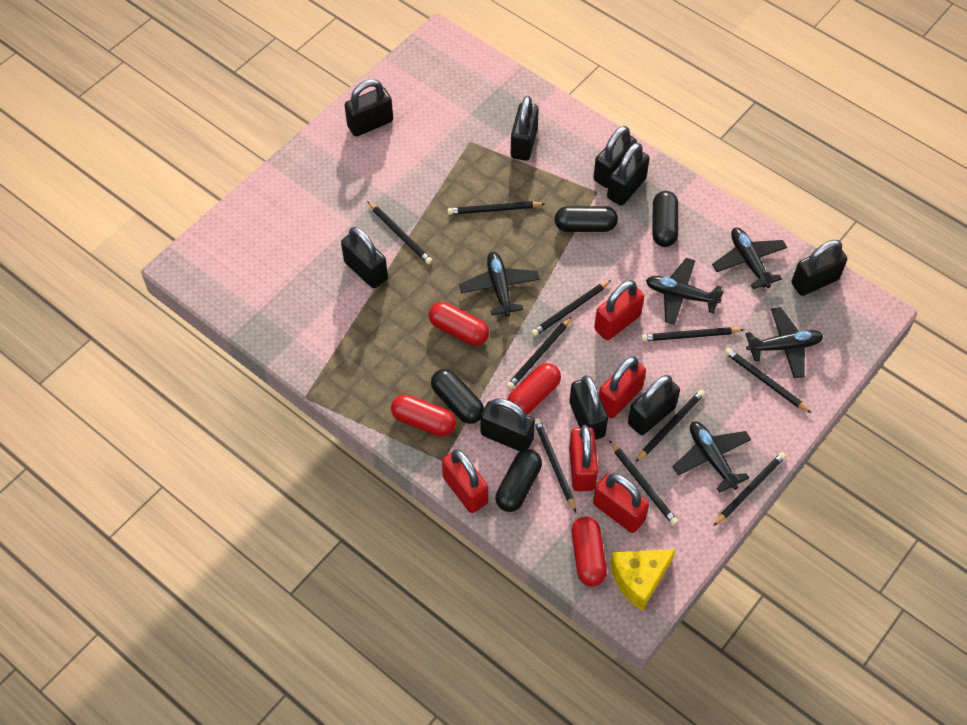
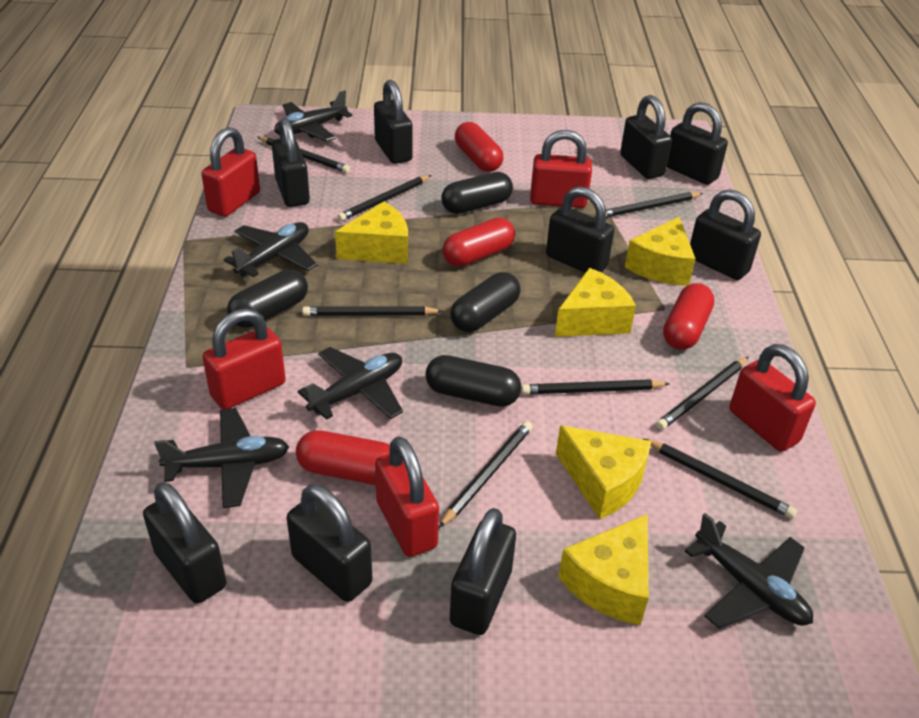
black pencil: 10 -> 8
yellow cheese: 1 -> 5

